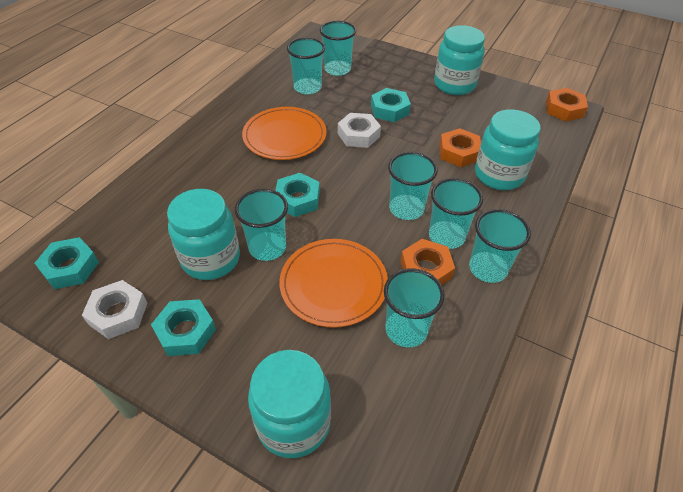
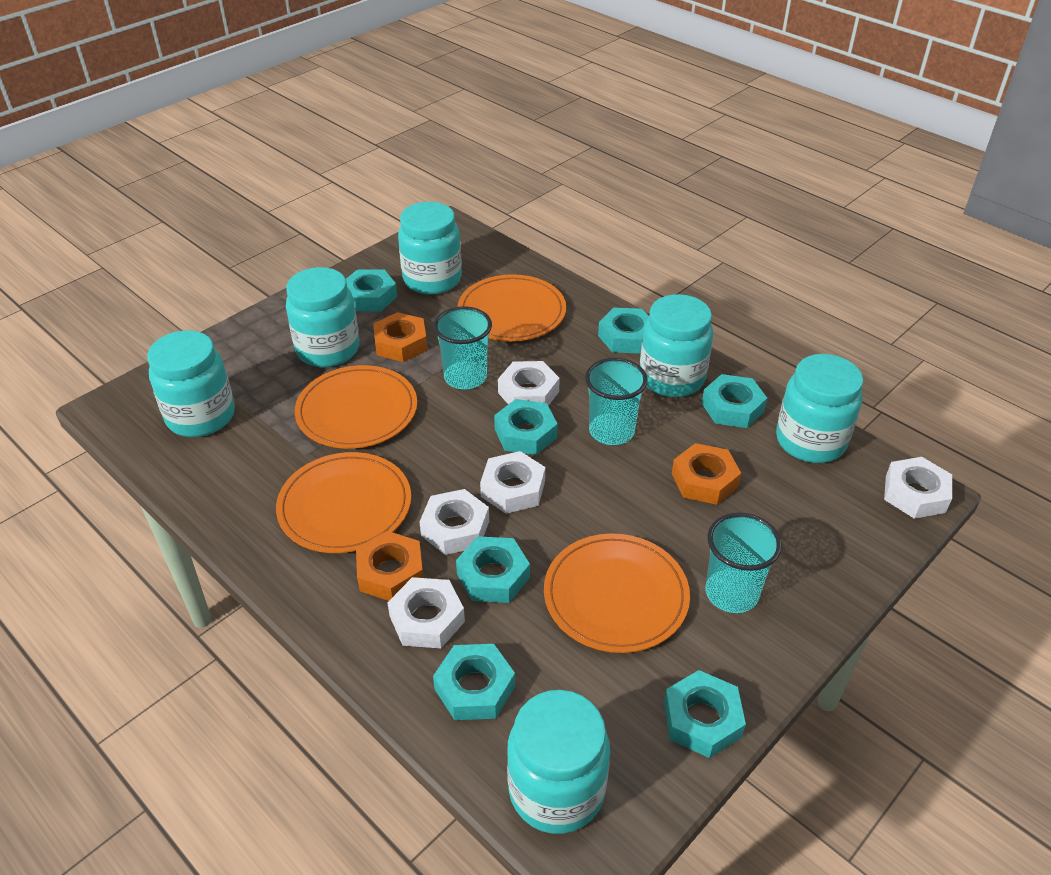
orange plate: 2 -> 4
turquoise cup: 7 -> 3
turquoise jar: 4 -> 6
turquoise nut: 4 -> 7
white nut: 2 -> 5

